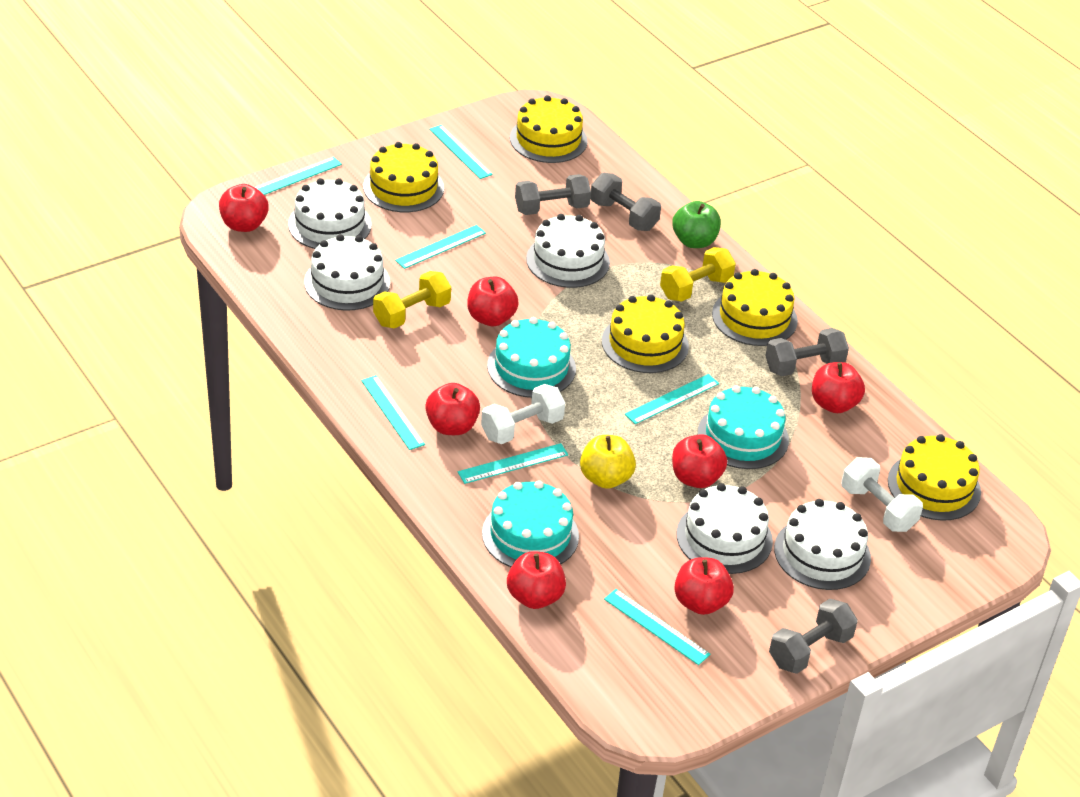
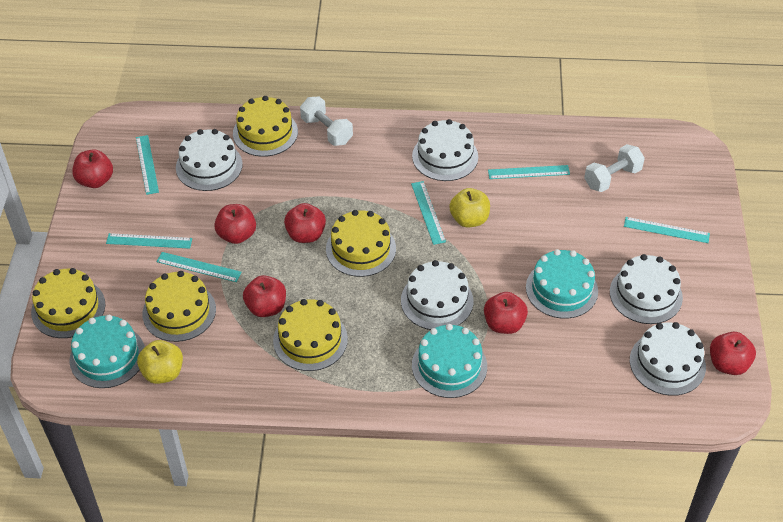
green apple: 1 -> 0
grey dumbbell: 4 -> 0
red apple: 7 -> 6
turquoise ruler: 7 -> 6
yellow apple: 1 -> 2
yellow dumbbell: 2 -> 0

